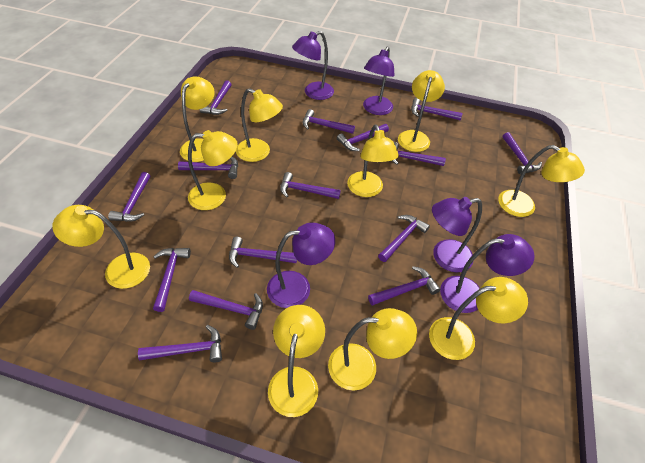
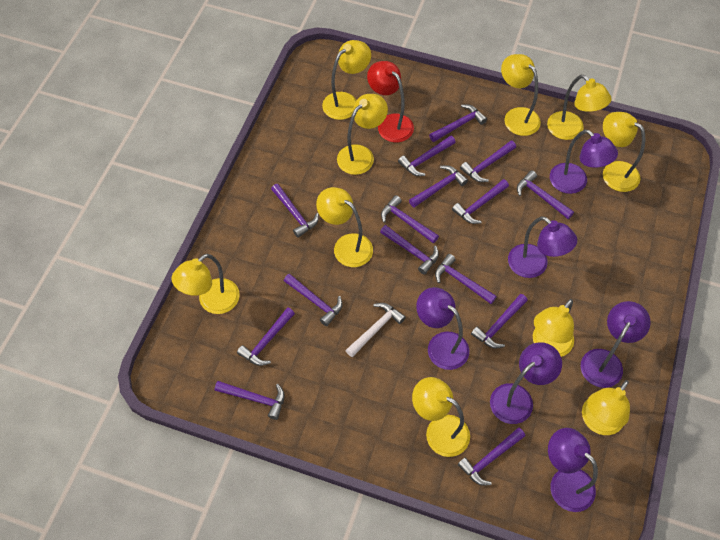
purple lamp: 5 -> 6
red lamp: 0 -> 1
white hammer: 0 -> 1

